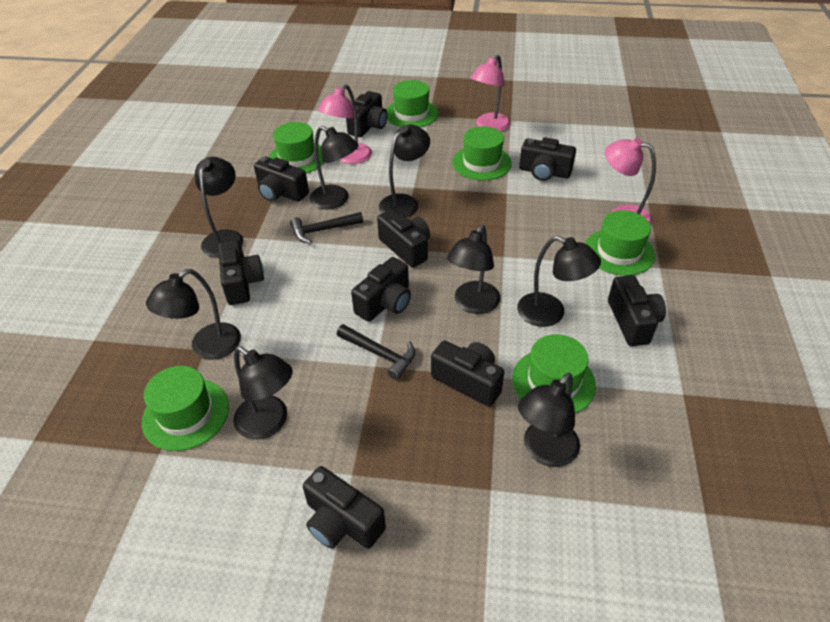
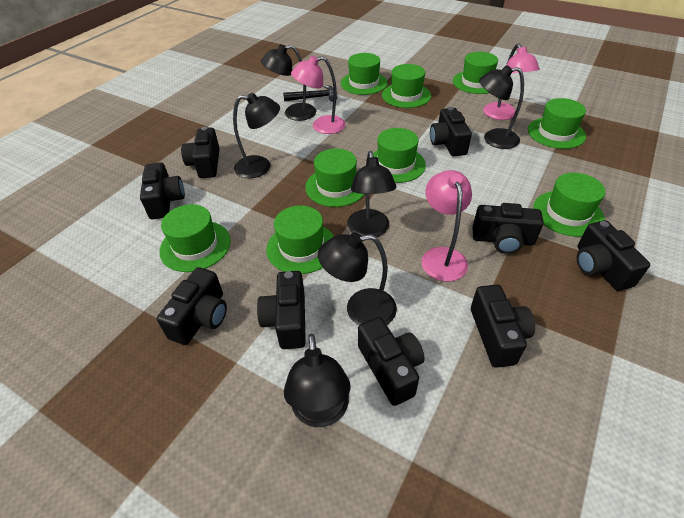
black hammer: 2 -> 1
black lamp: 8 -> 6
green hat: 6 -> 9

